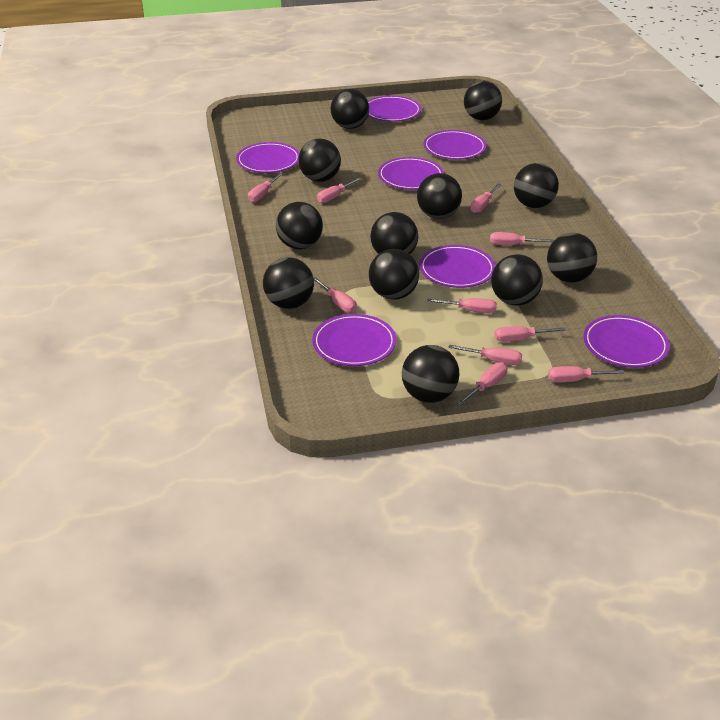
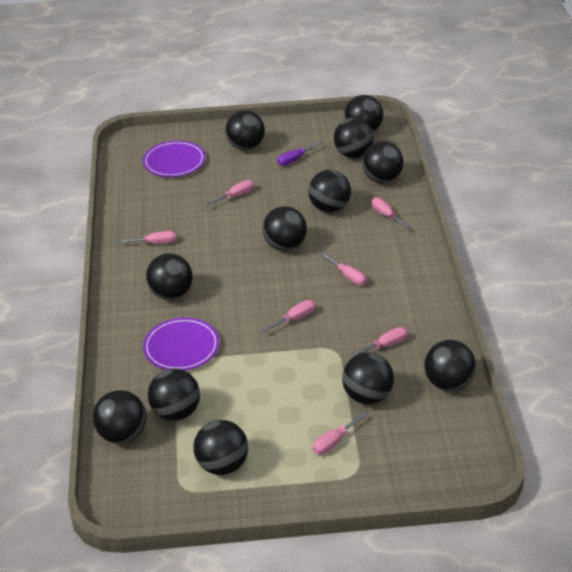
pink screwdriver: 10 -> 7
purple plate: 7 -> 2
purple screwdriver: 0 -> 1

